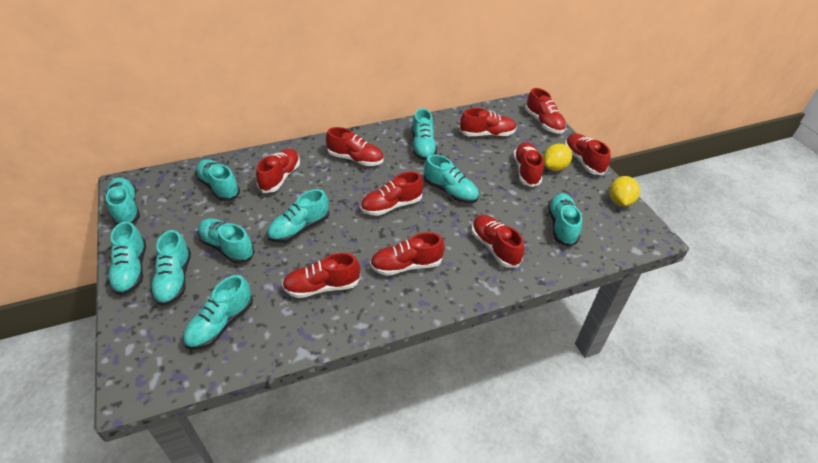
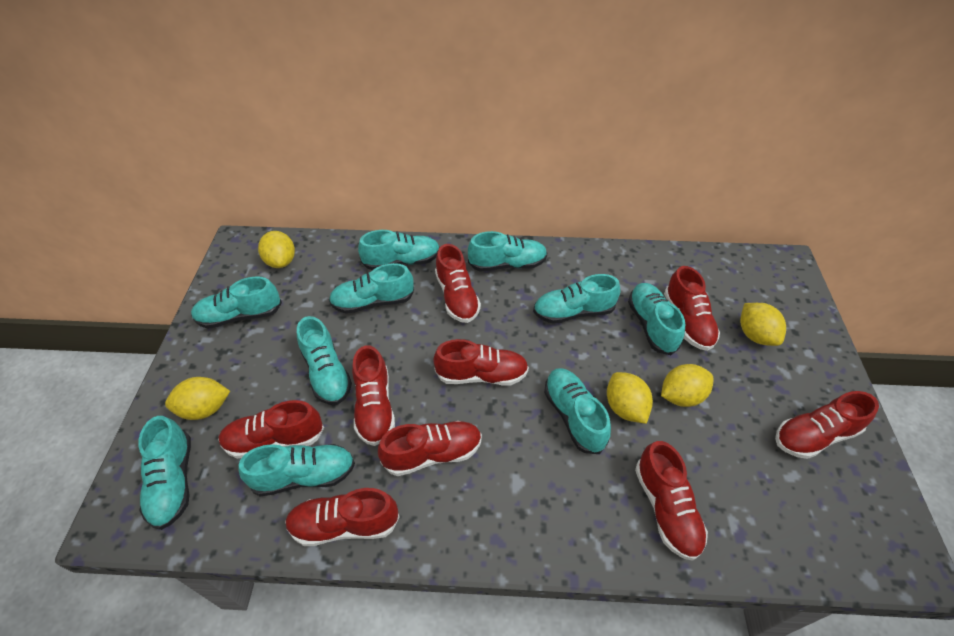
red shoe: 10 -> 9
yellow lemon: 2 -> 5

